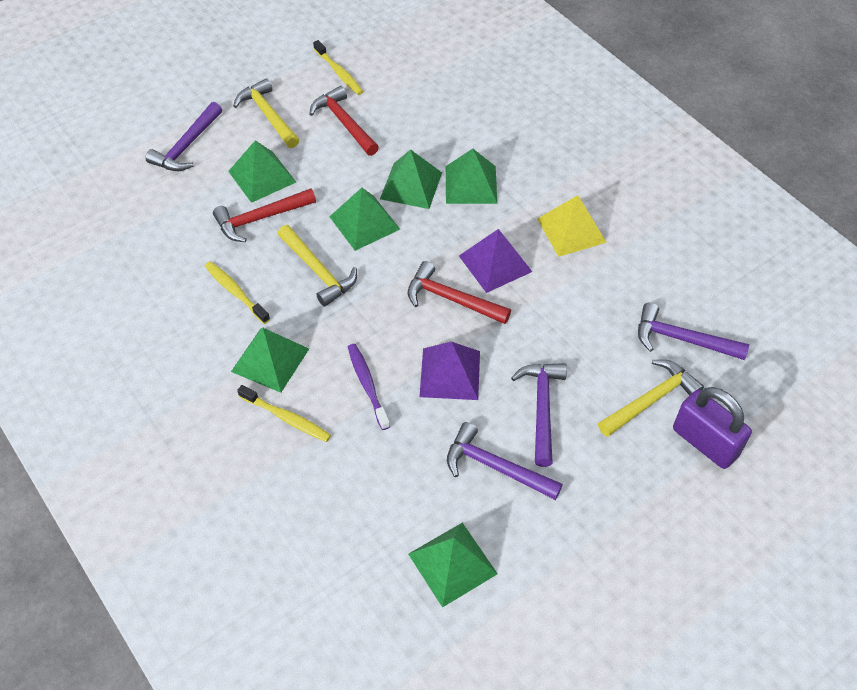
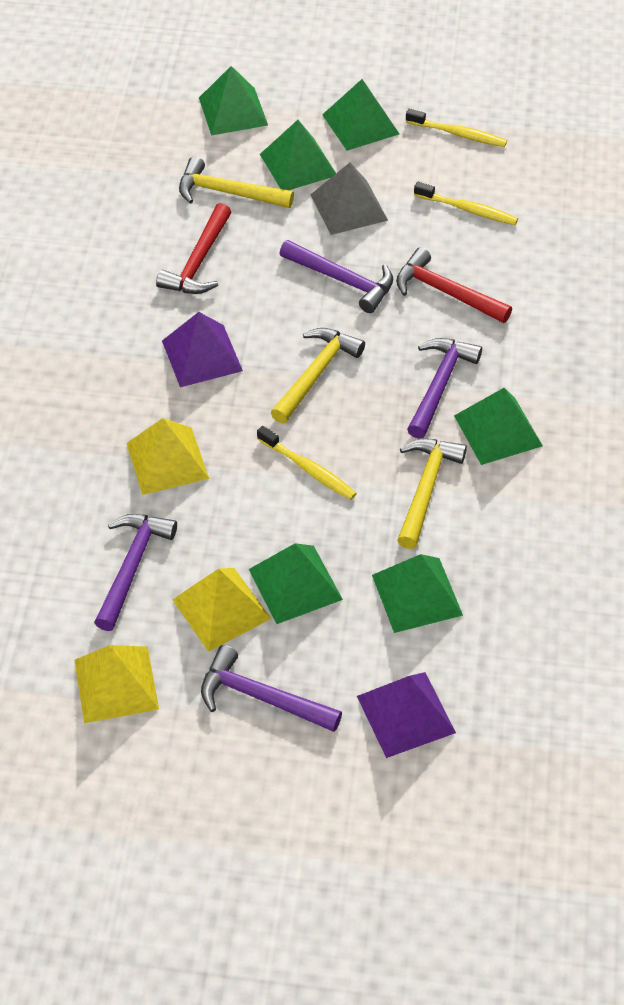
grey pyramid: 0 -> 1
purple padlock: 1 -> 0
purple toothbrush: 1 -> 0
red hammer: 3 -> 2
yellow pyramid: 1 -> 3

